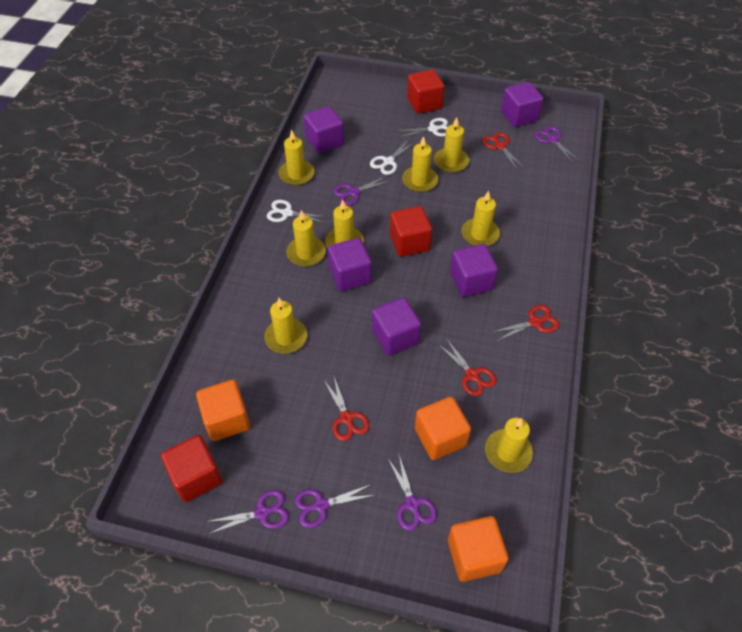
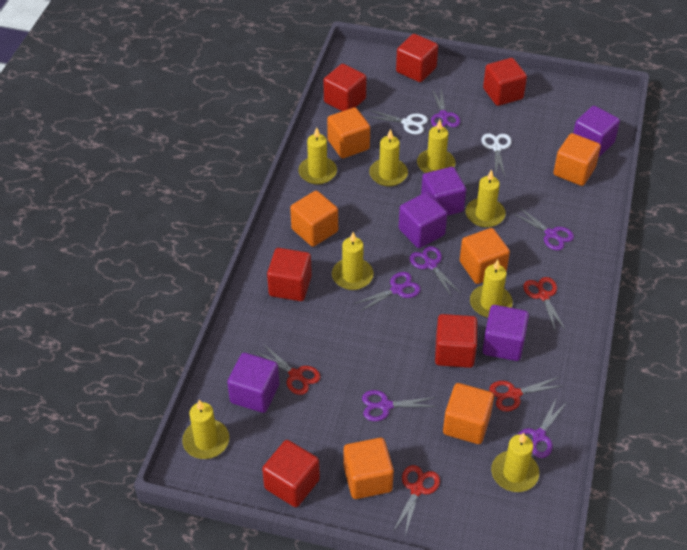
orange cube: 3 -> 6
purple scissors: 5 -> 6
red cube: 3 -> 6
white scissors: 3 -> 2

